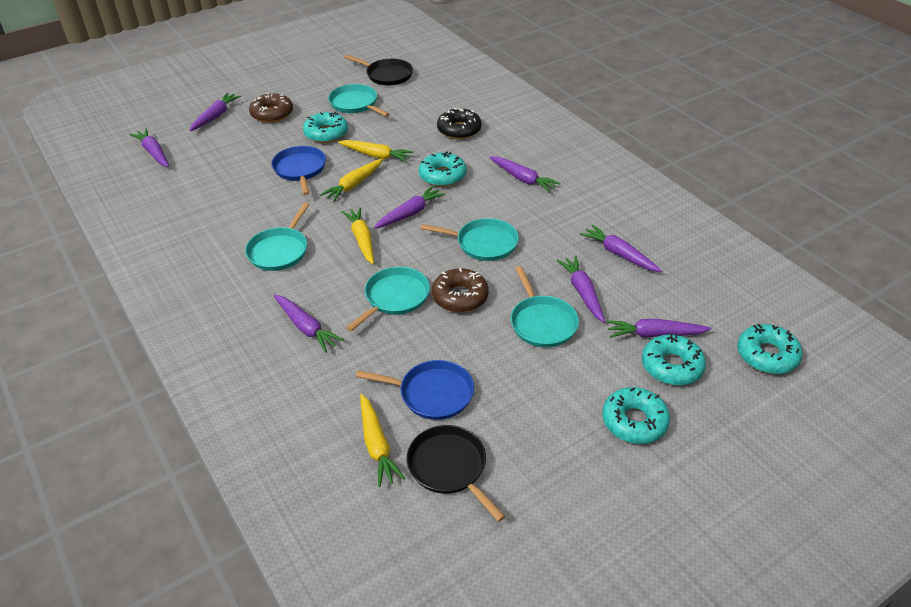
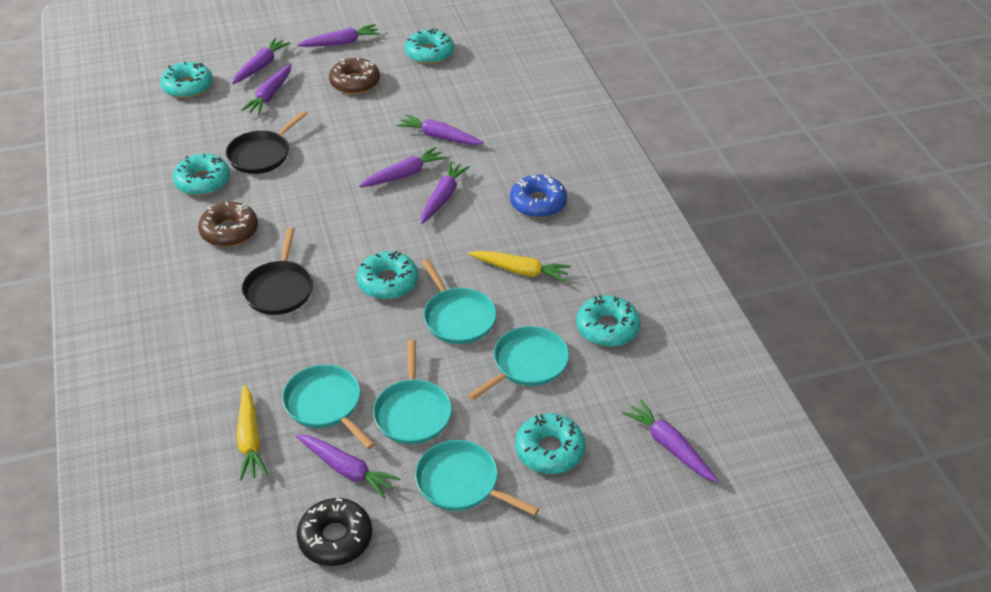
blue donut: 0 -> 1
blue pan: 2 -> 0
turquoise donut: 5 -> 6
yellow carrot: 4 -> 2

